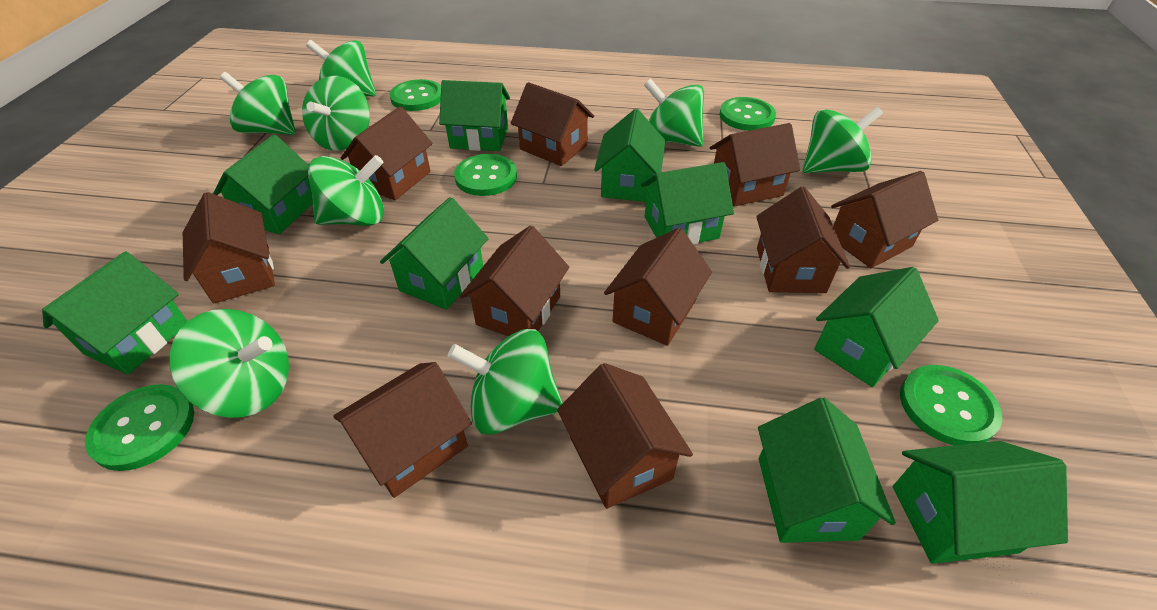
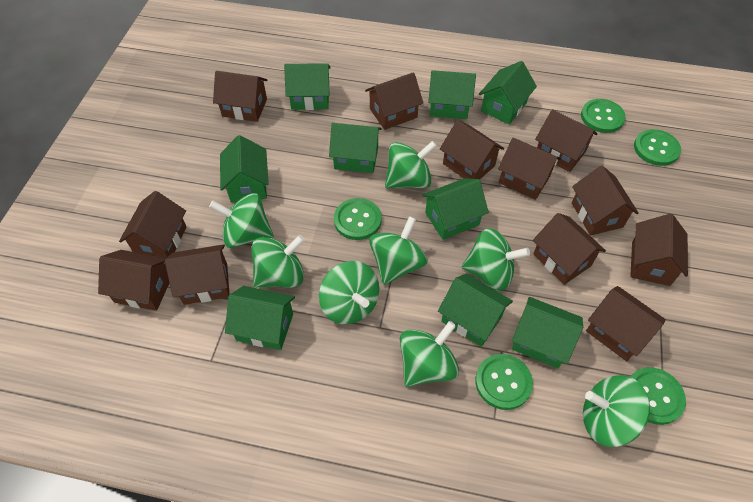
brown house: 10 -> 12

